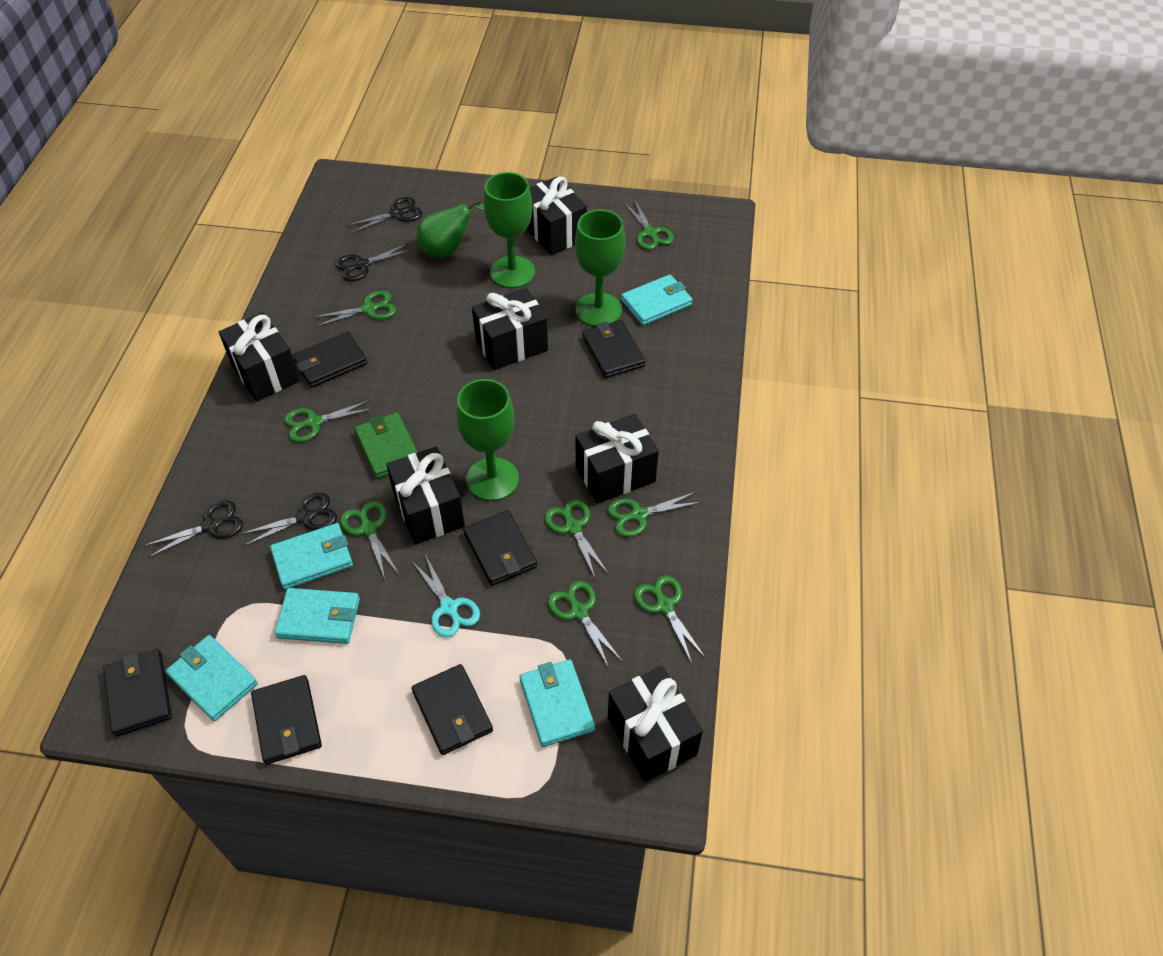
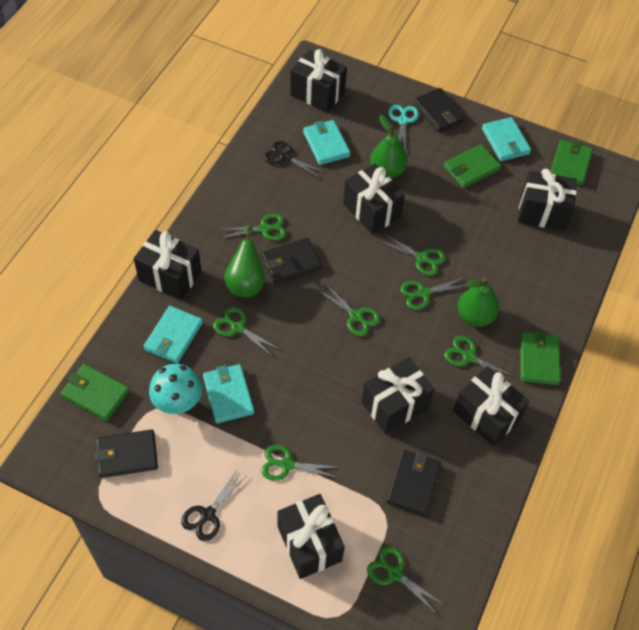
black gift: 6 -> 7
black scissors: 4 -> 2
black wallet: 6 -> 4
green goblet: 3 -> 0
green pear: 1 -> 3
green wallet: 1 -> 4
turquoise mushroom: 0 -> 1
turquoise wallet: 5 -> 4

